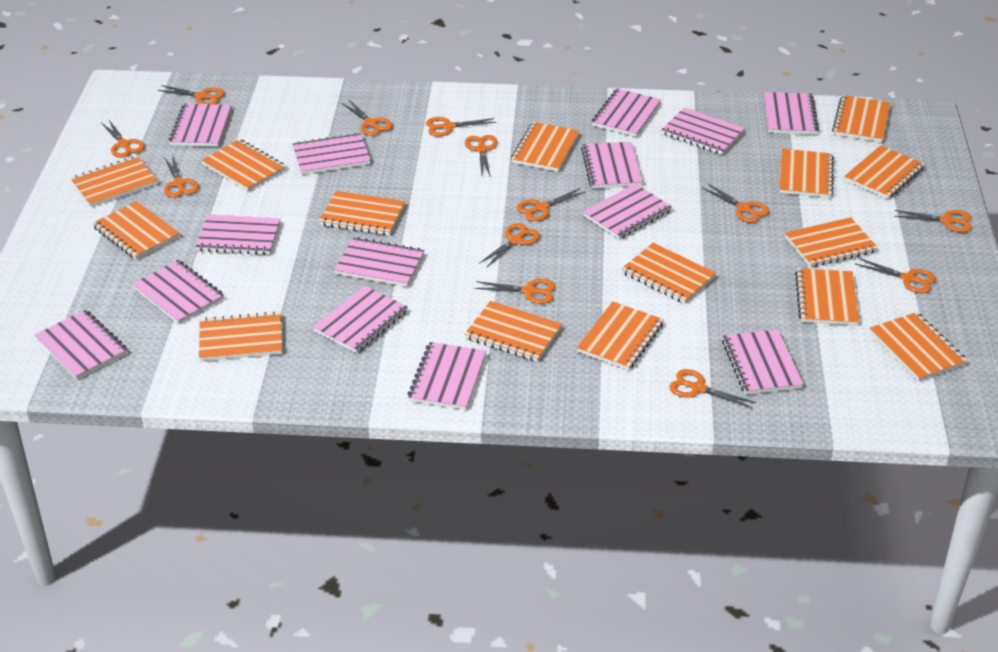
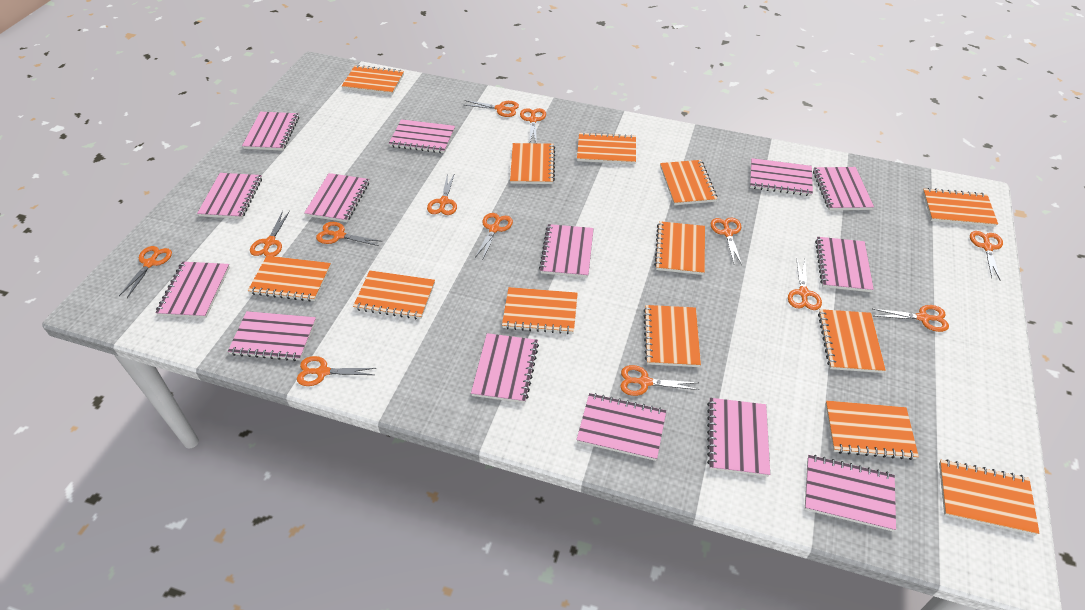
orange notebook: 15 -> 13

